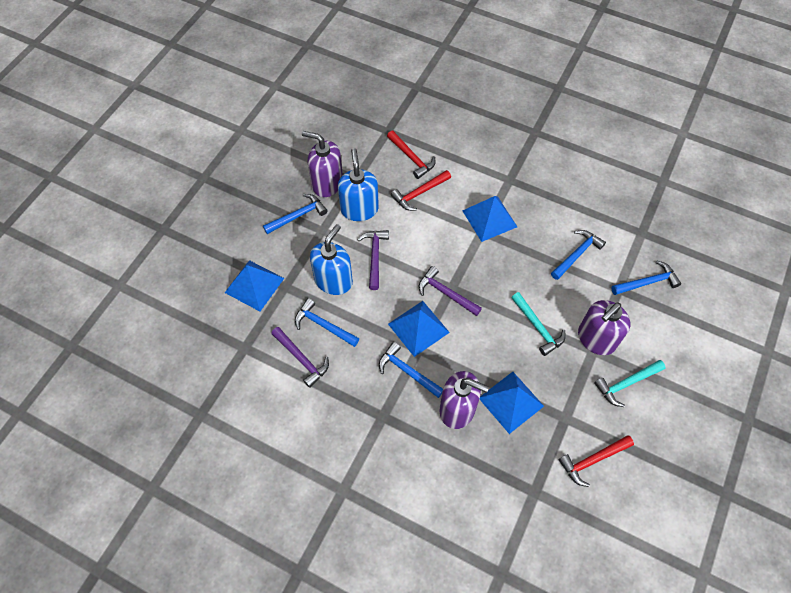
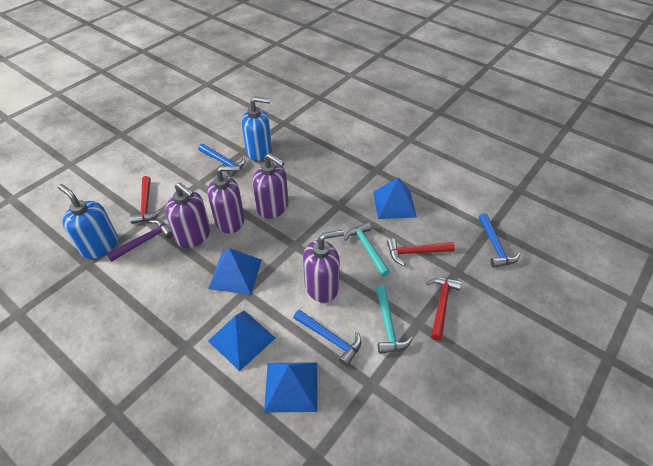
blue hammer: 5 -> 3
purple hammer: 3 -> 1
purple soap dispenser: 3 -> 4

